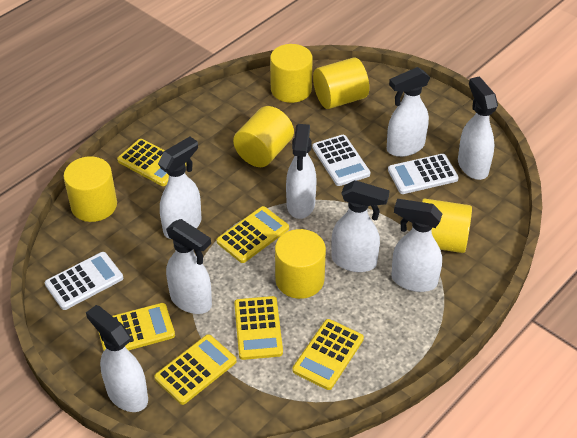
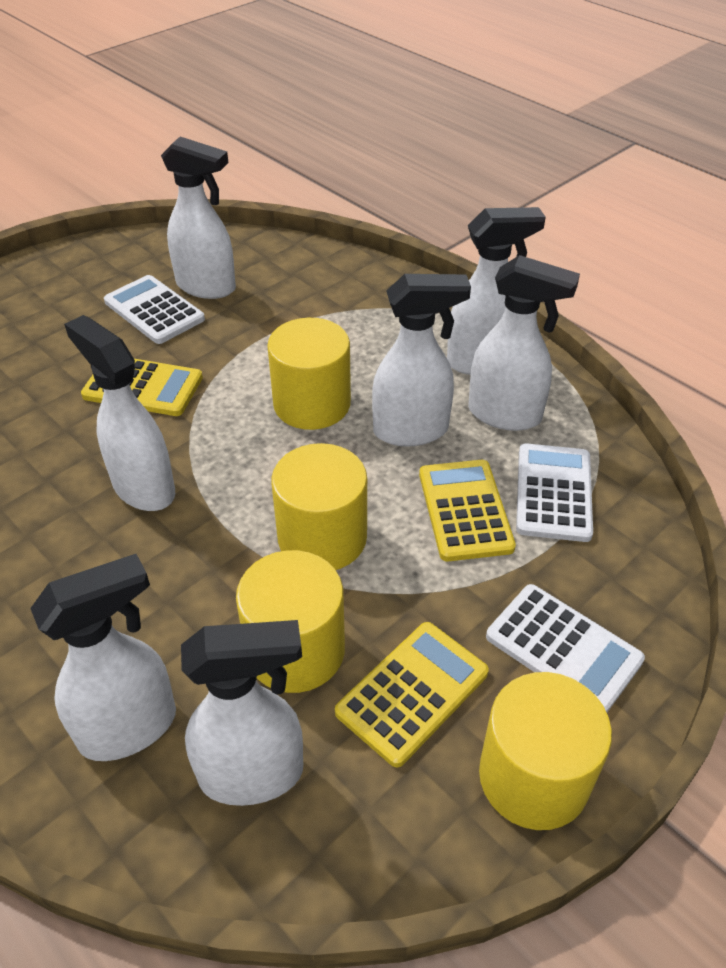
white spray bottle: 8 -> 7
yellow calculator: 6 -> 3
yellow cylinder: 6 -> 4

